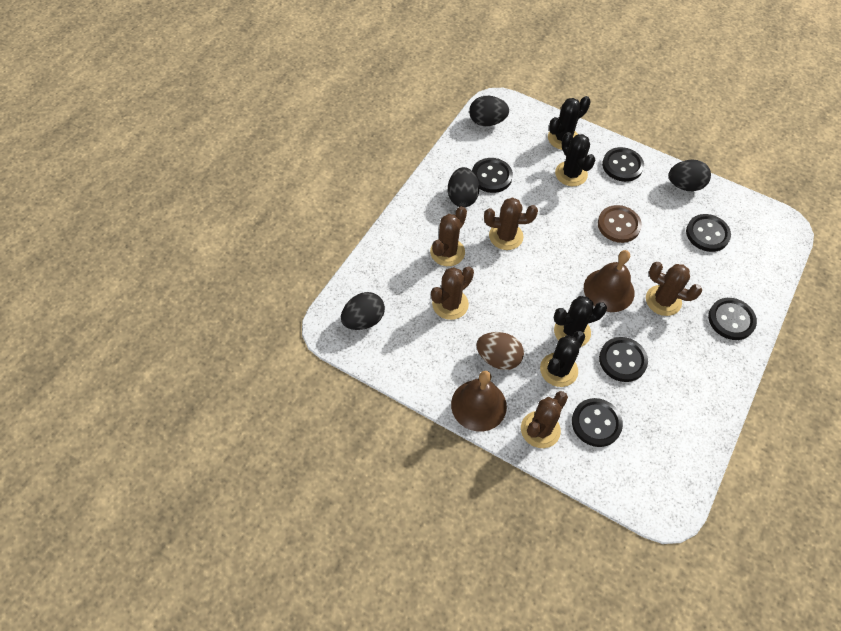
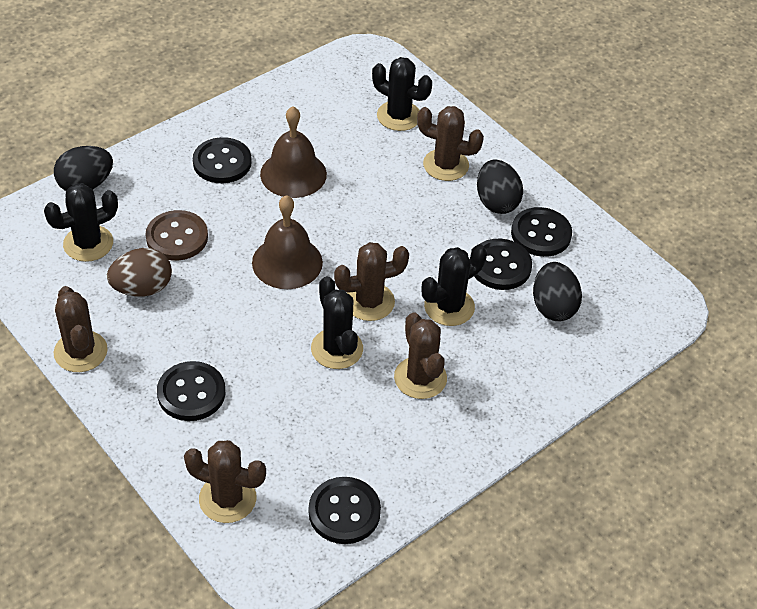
black button: 6 -> 5
black egg: 4 -> 3

